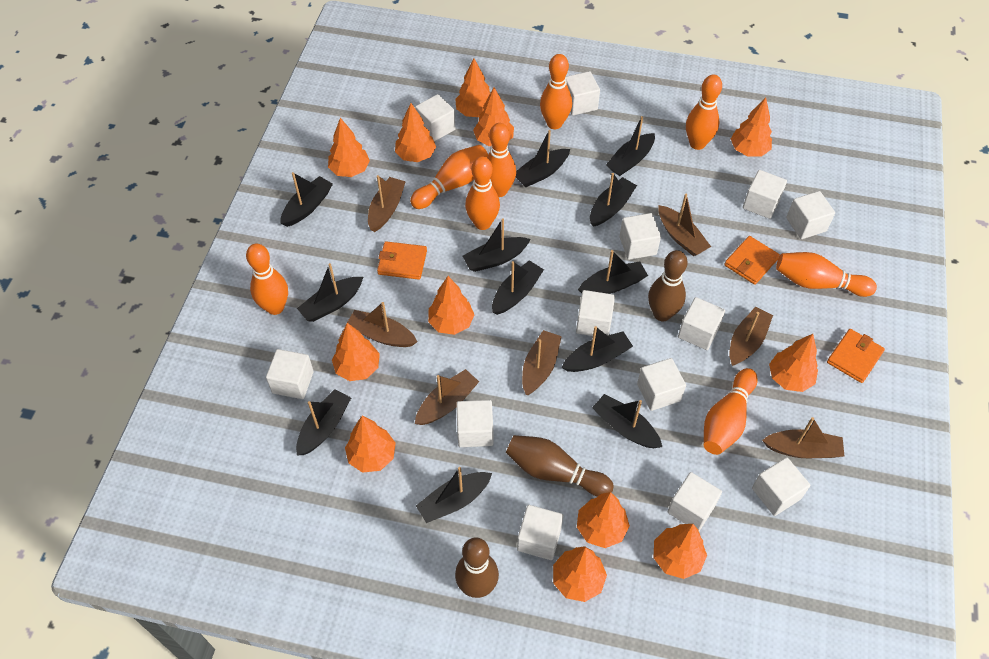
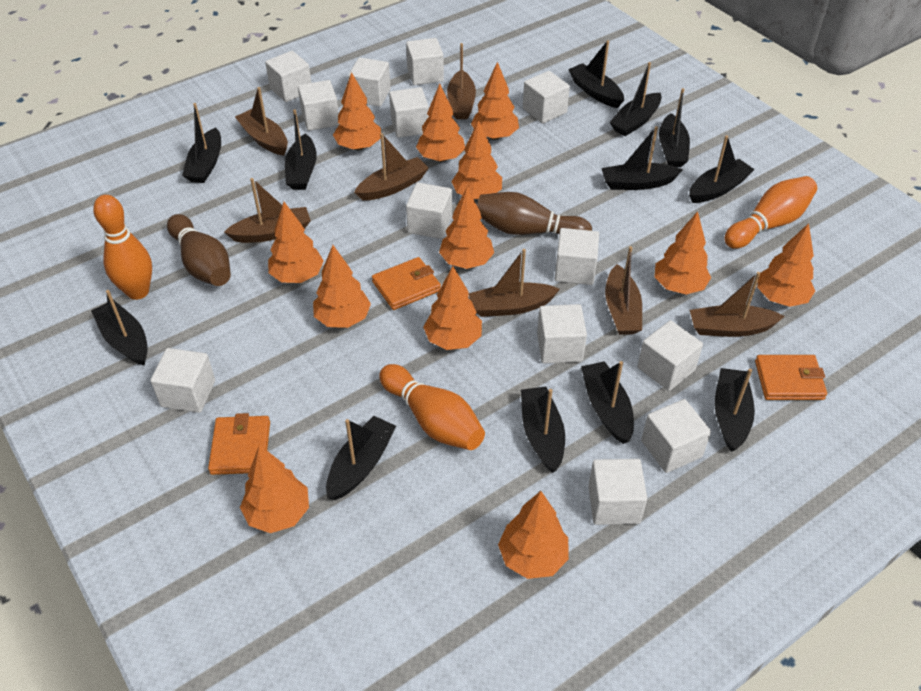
brown bowling pin: 3 -> 2
orange bowling pin: 8 -> 3

